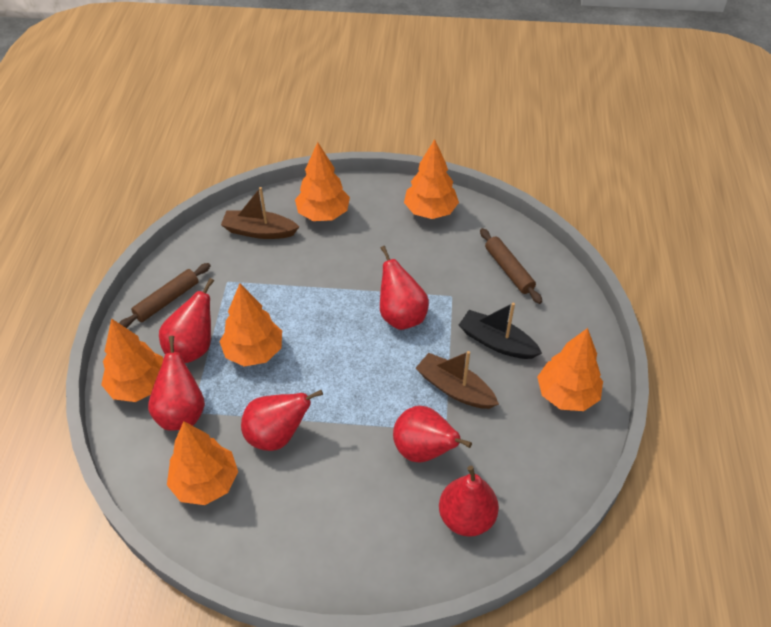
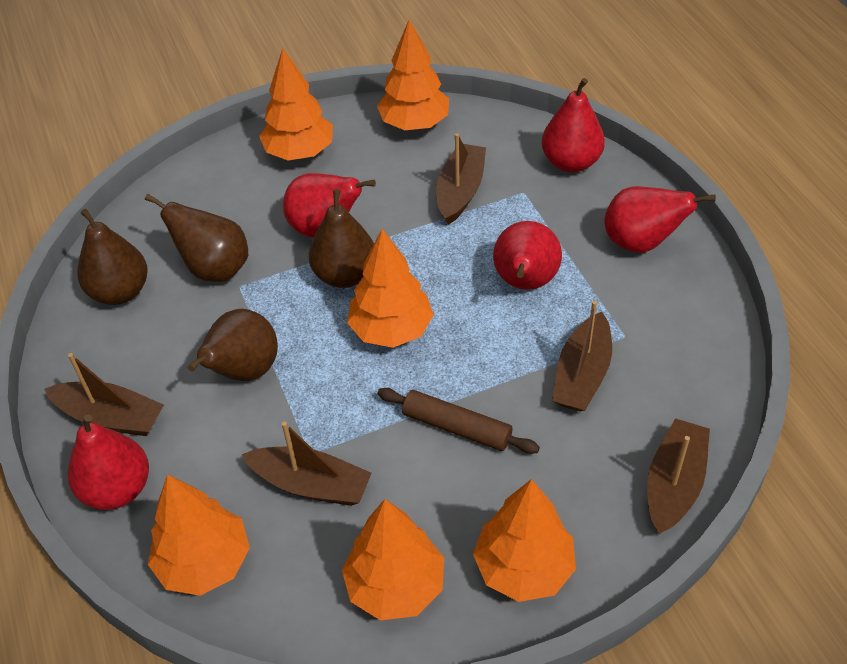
black boat: 1 -> 0
brown boat: 2 -> 5
brown pear: 0 -> 4
brown rolling pin: 2 -> 1
red pear: 6 -> 5

